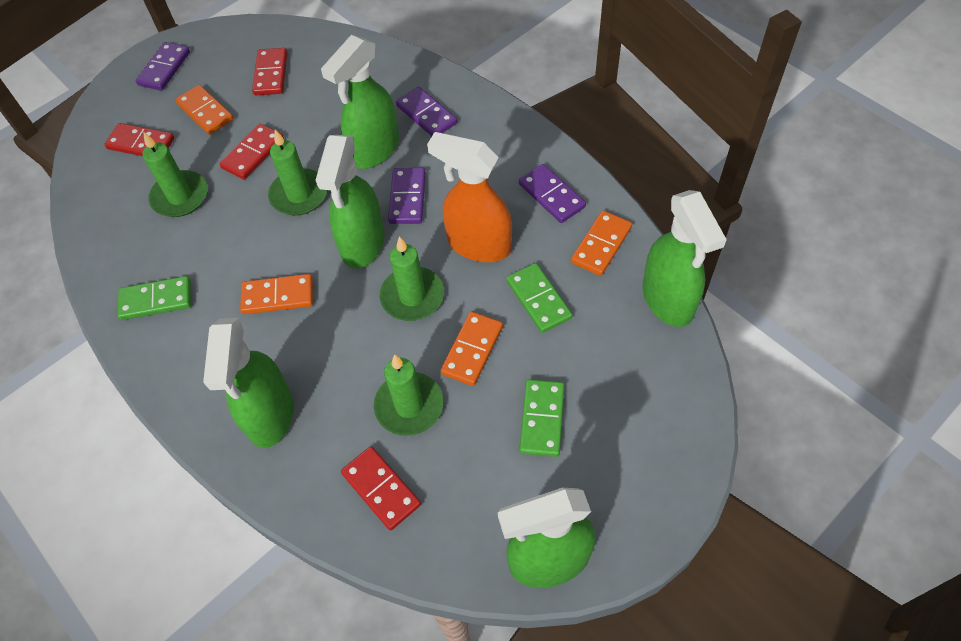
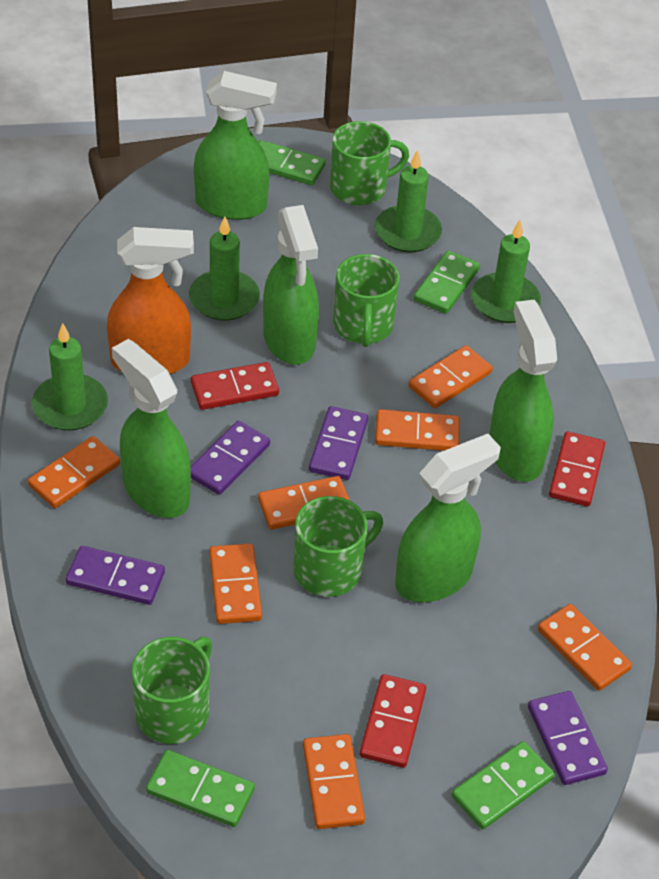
green domino: 3 -> 4
green mug: 0 -> 4
orange domino: 4 -> 7
red domino: 4 -> 3

